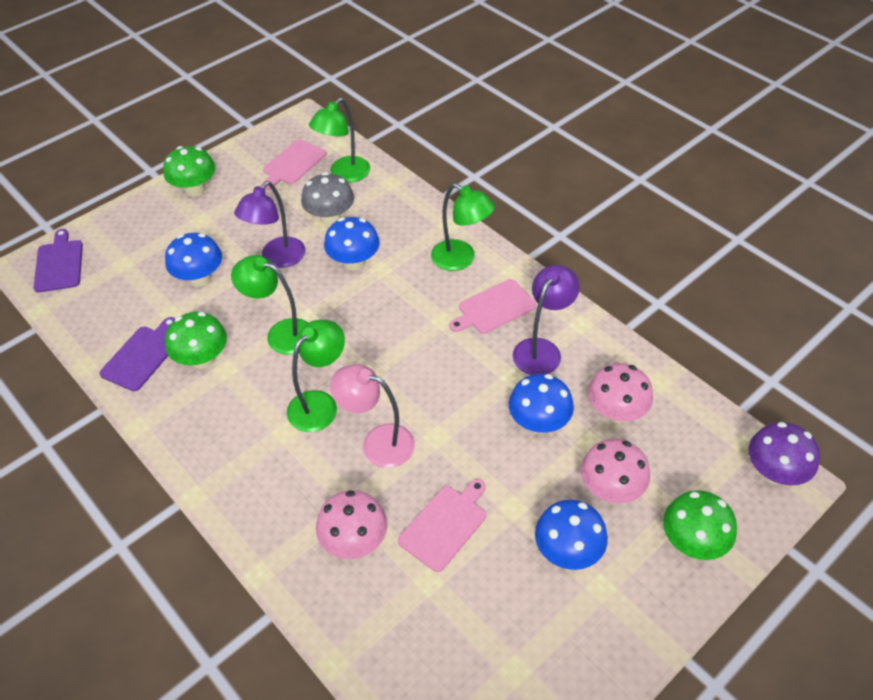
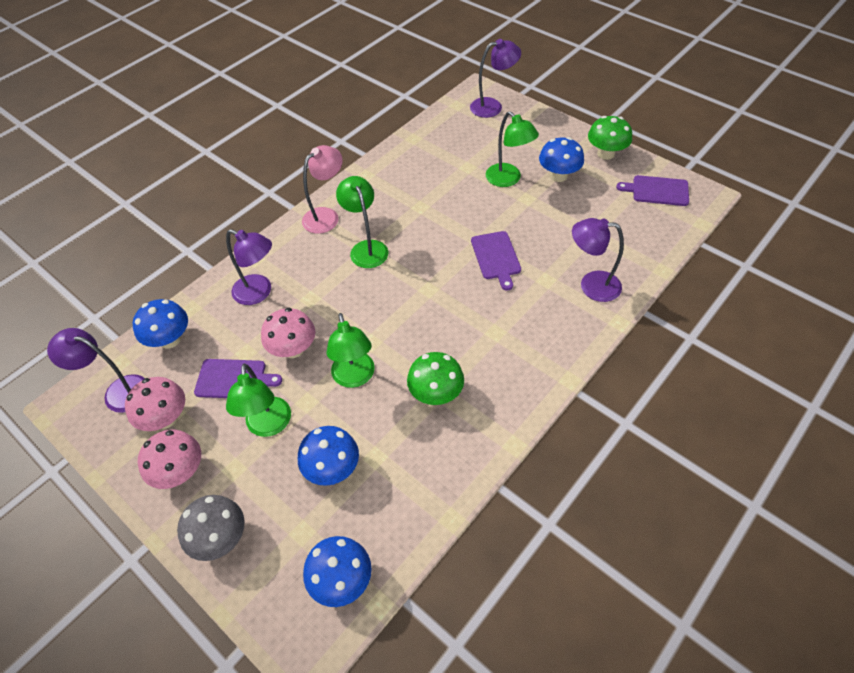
green mushroom: 3 -> 2
pink cutting board: 3 -> 0
purple cutting board: 2 -> 3
purple lamp: 2 -> 4
purple mushroom: 1 -> 0

